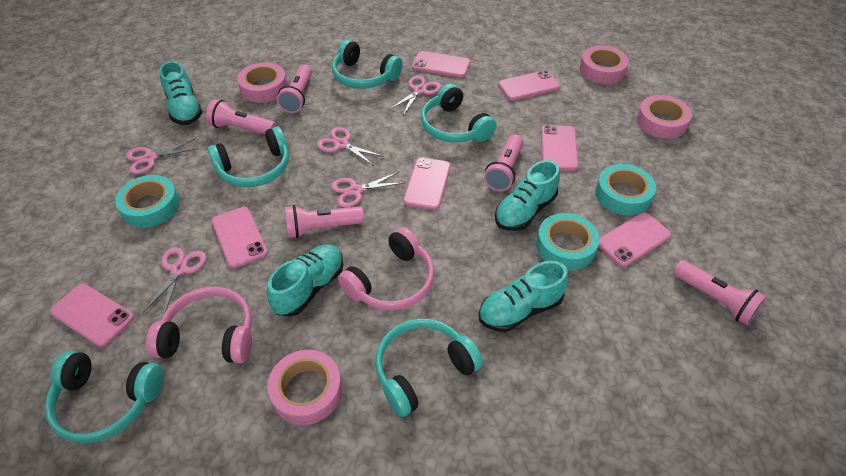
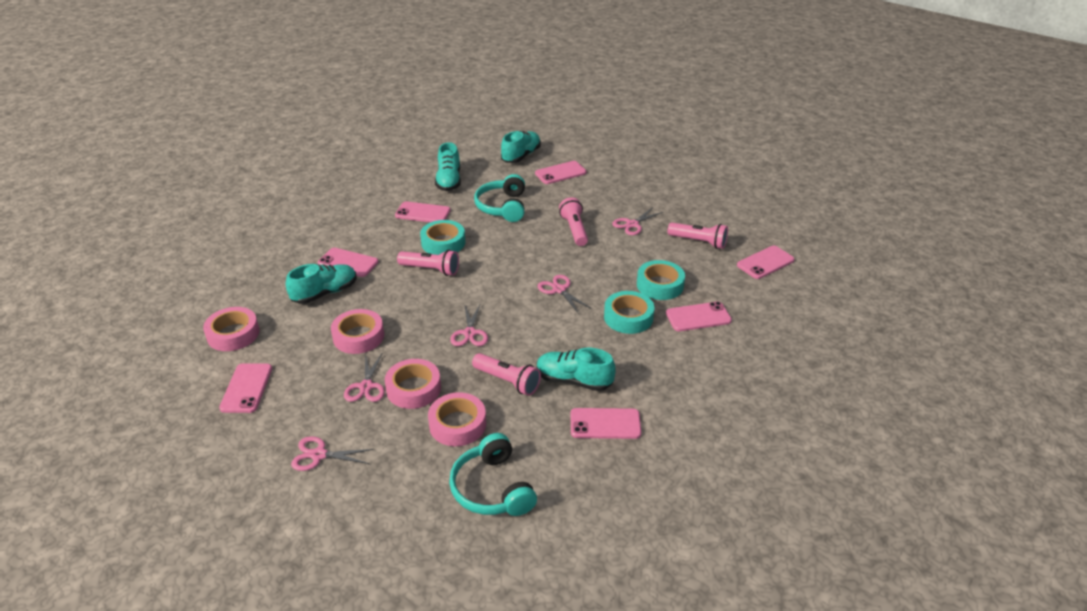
pink flashlight: 5 -> 4
pink headphones: 2 -> 0
turquoise headphones: 5 -> 2

